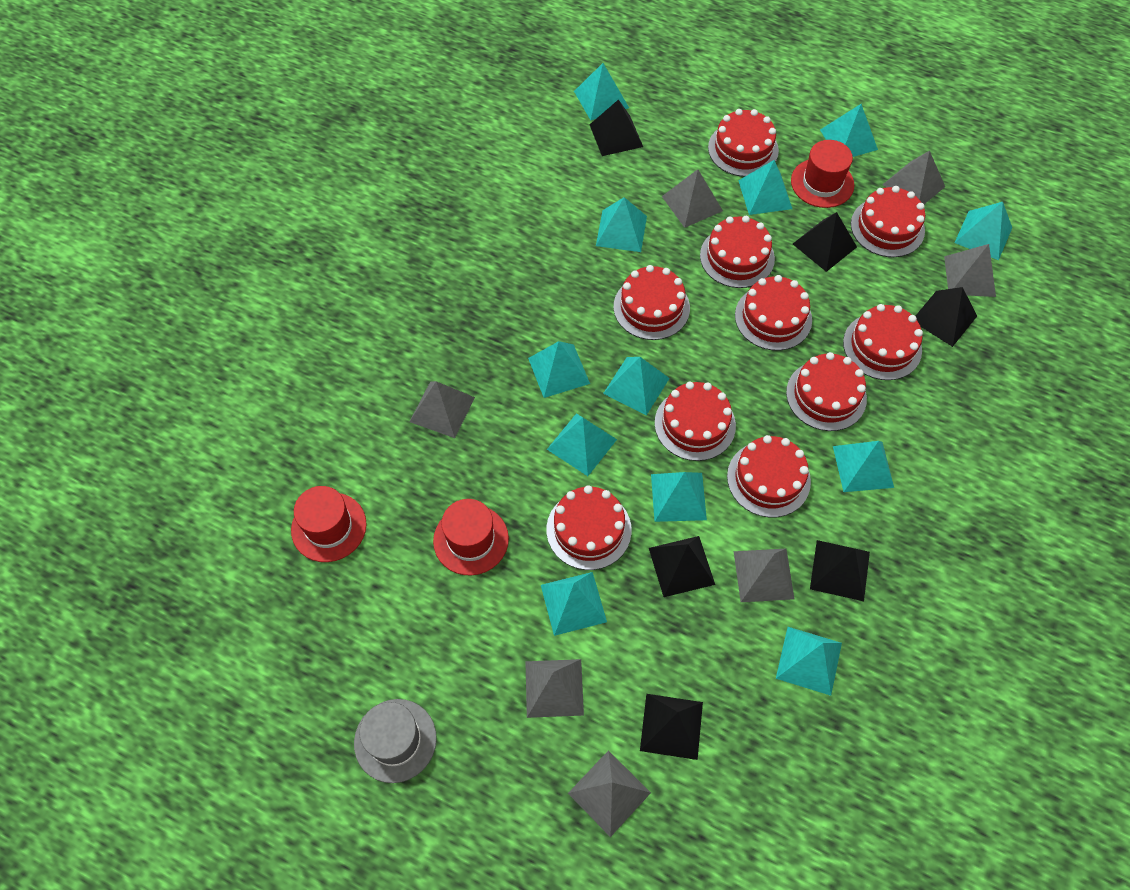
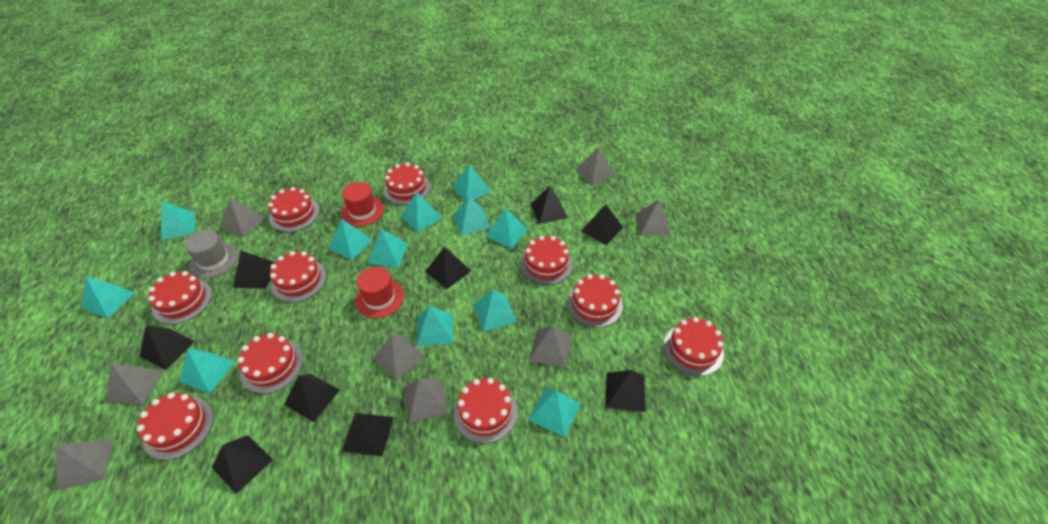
black pyramid: 6 -> 9
grey pyramid: 7 -> 8
red hat: 3 -> 2

